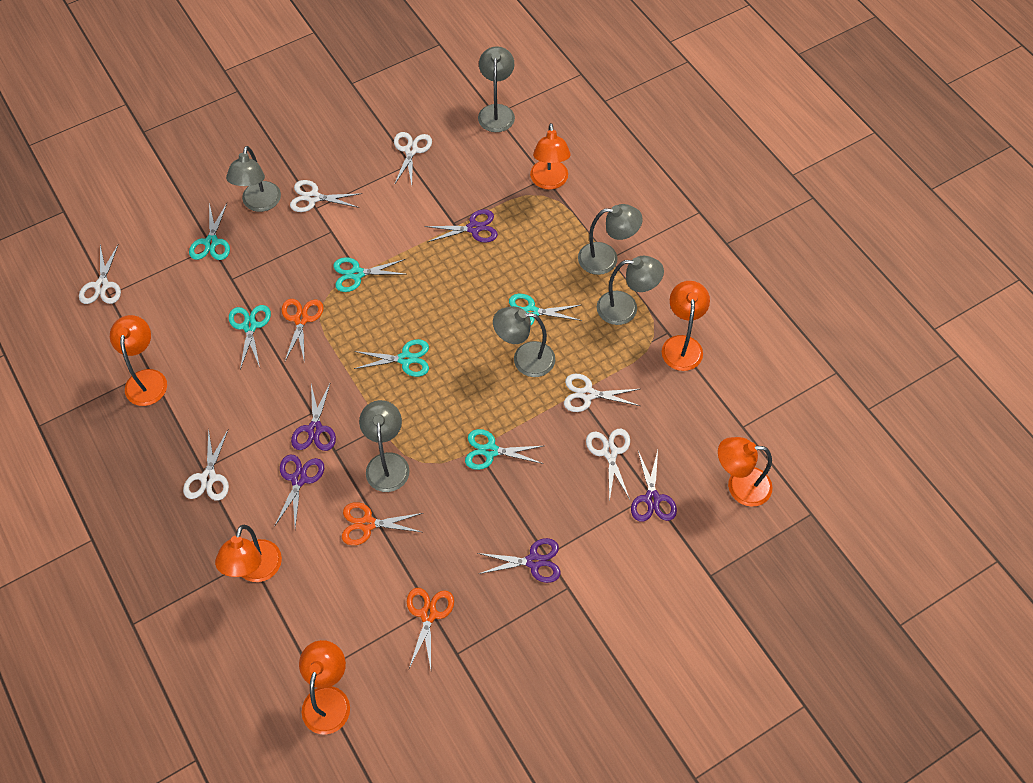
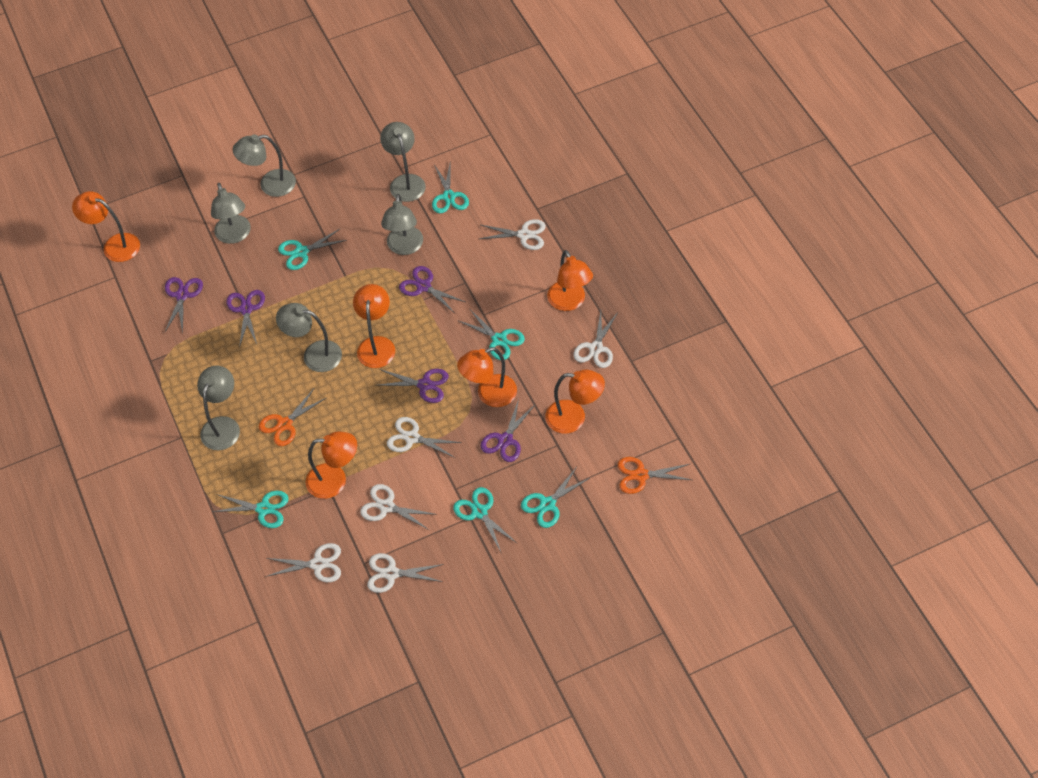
orange scissors: 3 -> 2

